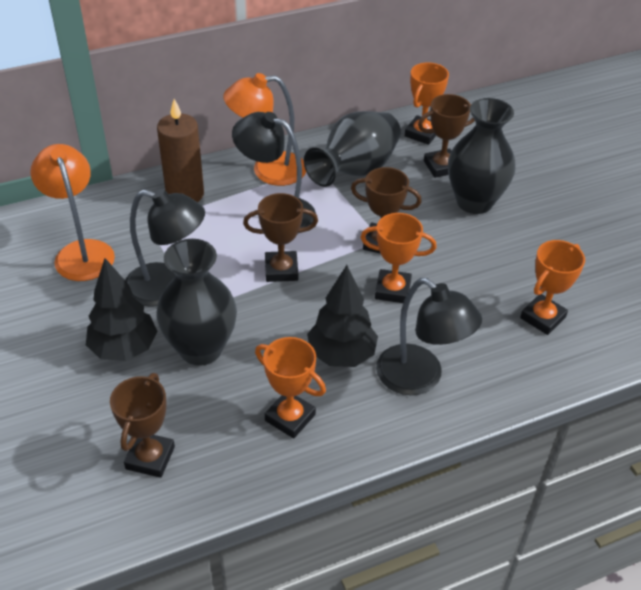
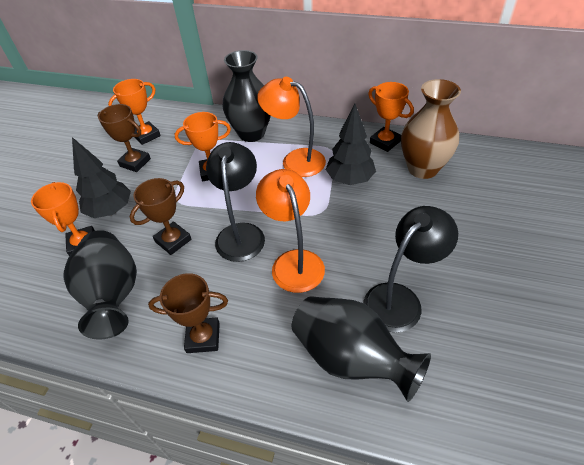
black lamp: 3 -> 2
brown candle: 1 -> 0
brown trophy: 4 -> 3
brown vase: 0 -> 1

